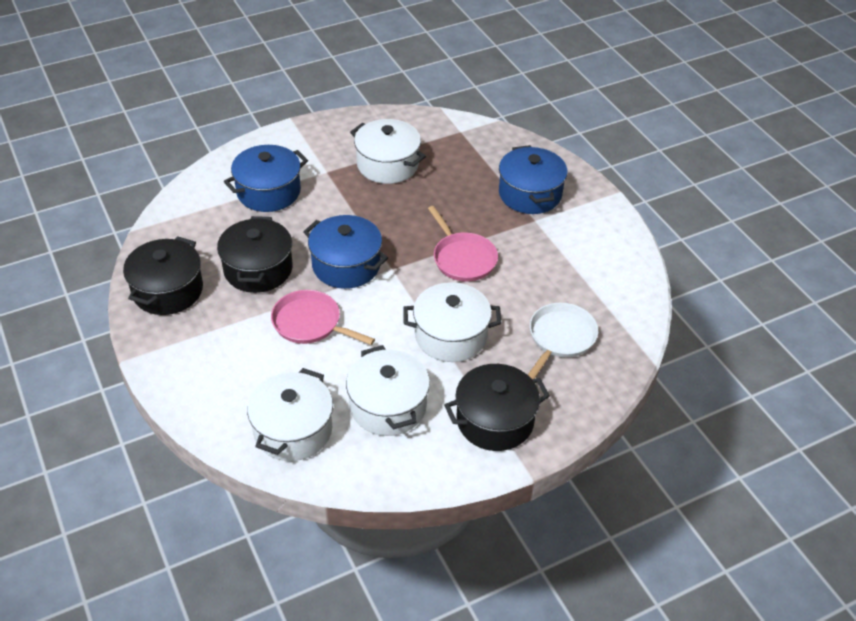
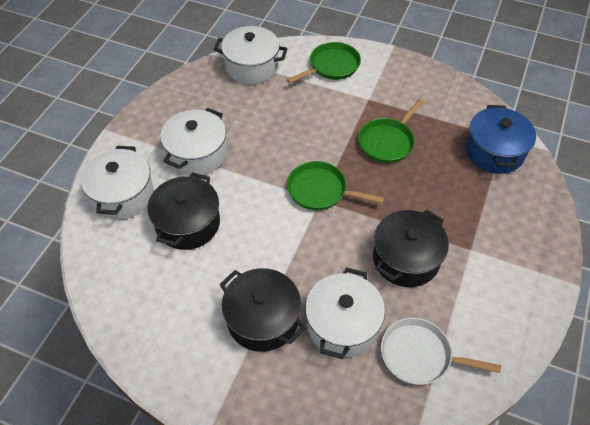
blue pot: 3 -> 1
green pan: 0 -> 3
pink pan: 2 -> 0

